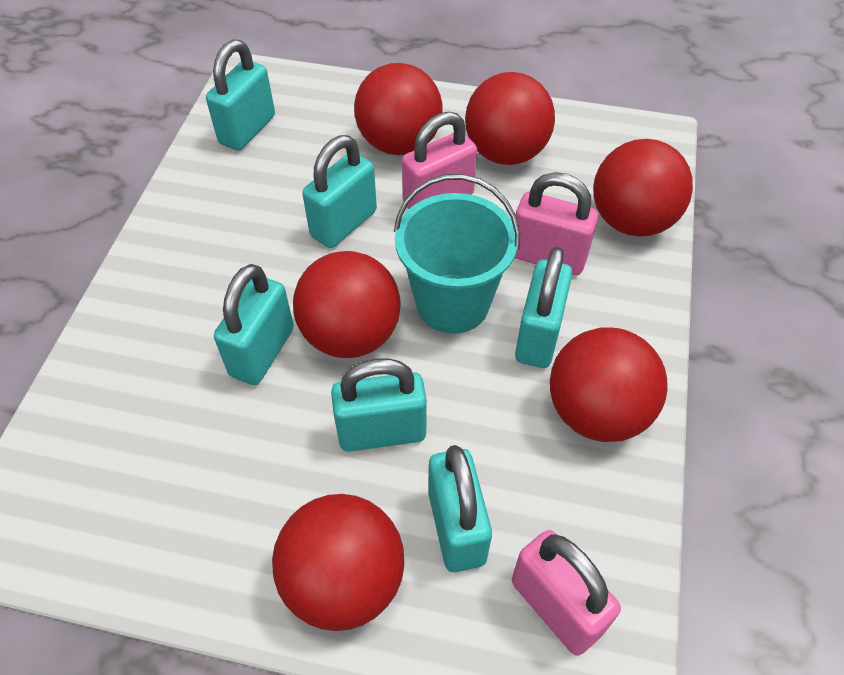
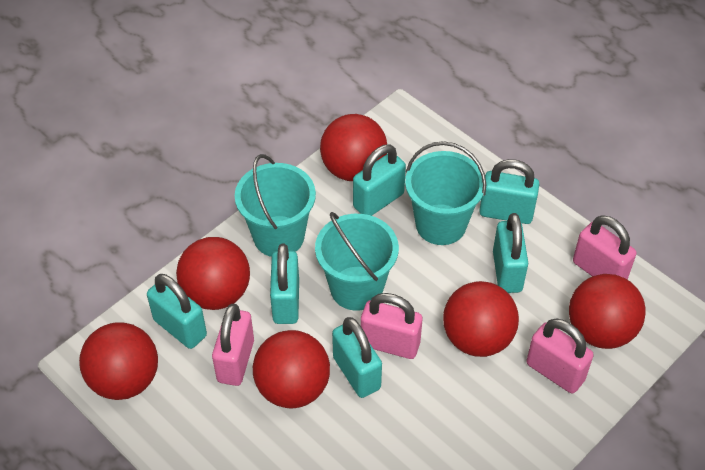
pink padlock: 3 -> 4
turquoise bucket: 1 -> 3

